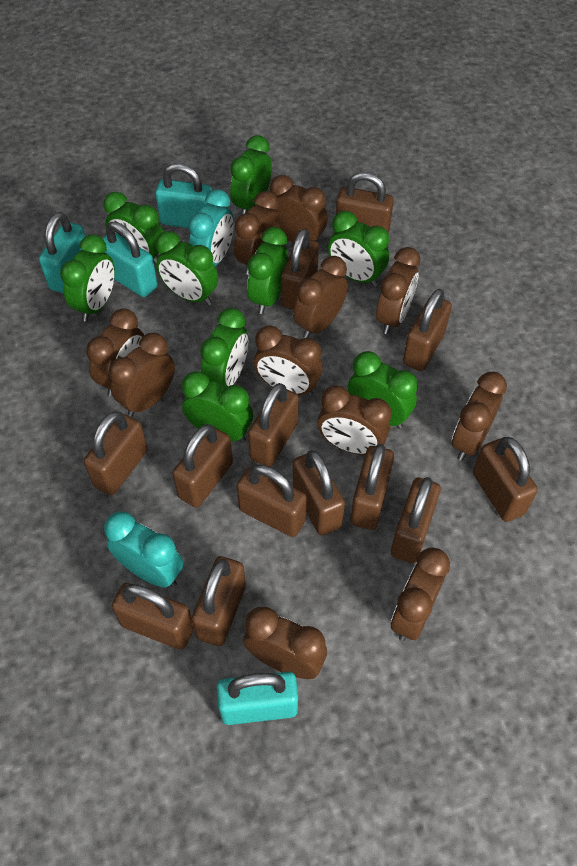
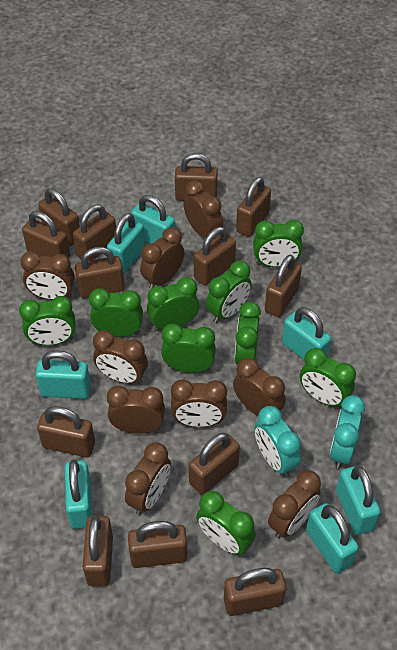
brown clock: 11 -> 9
turquoise padlock: 4 -> 7

